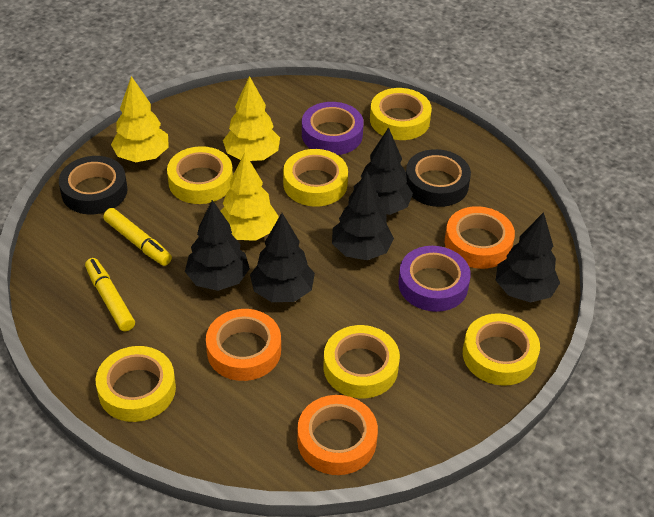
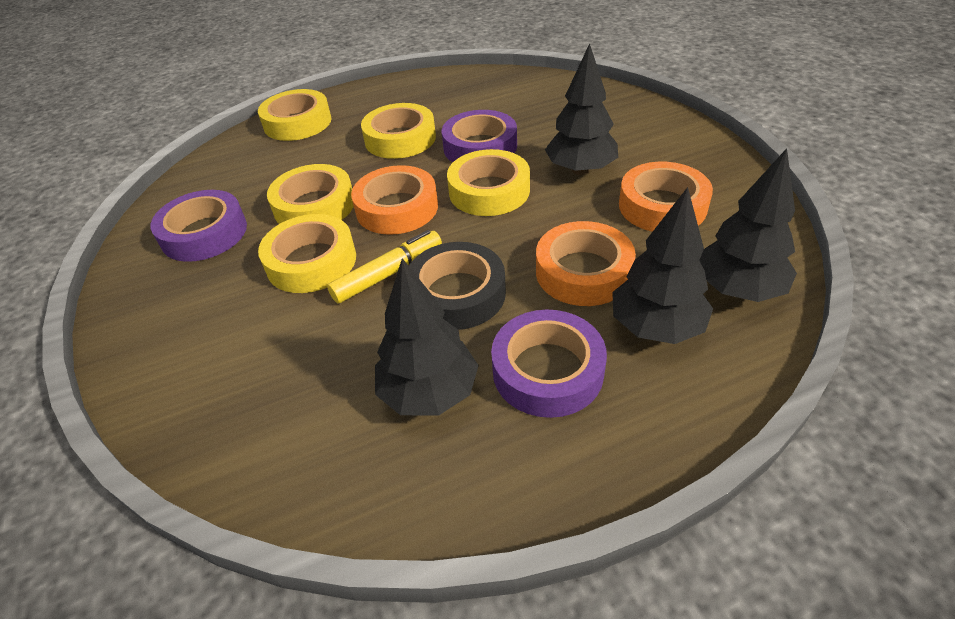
black tape: 2 -> 1
black tree: 5 -> 4
purple tape: 2 -> 3
yellow marker: 2 -> 1
yellow tape: 6 -> 5
yellow tree: 3 -> 0

